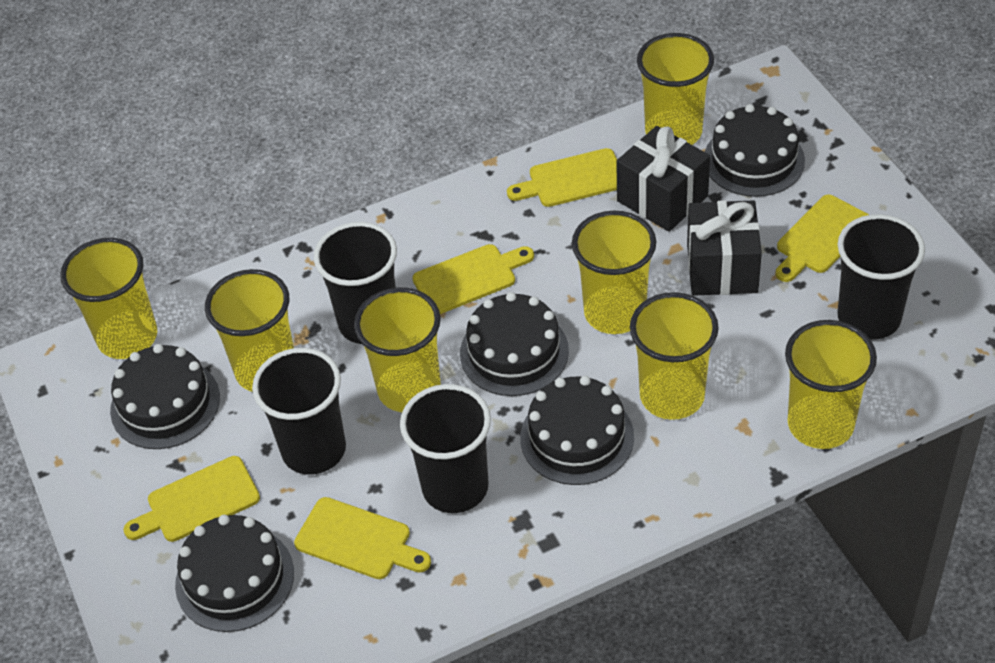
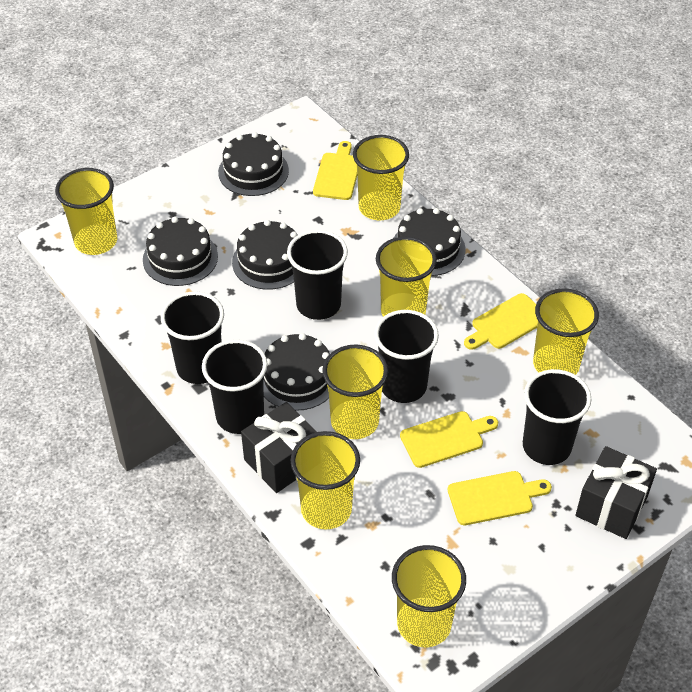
black cup: 4 -> 5
yellow cutting board: 5 -> 4

